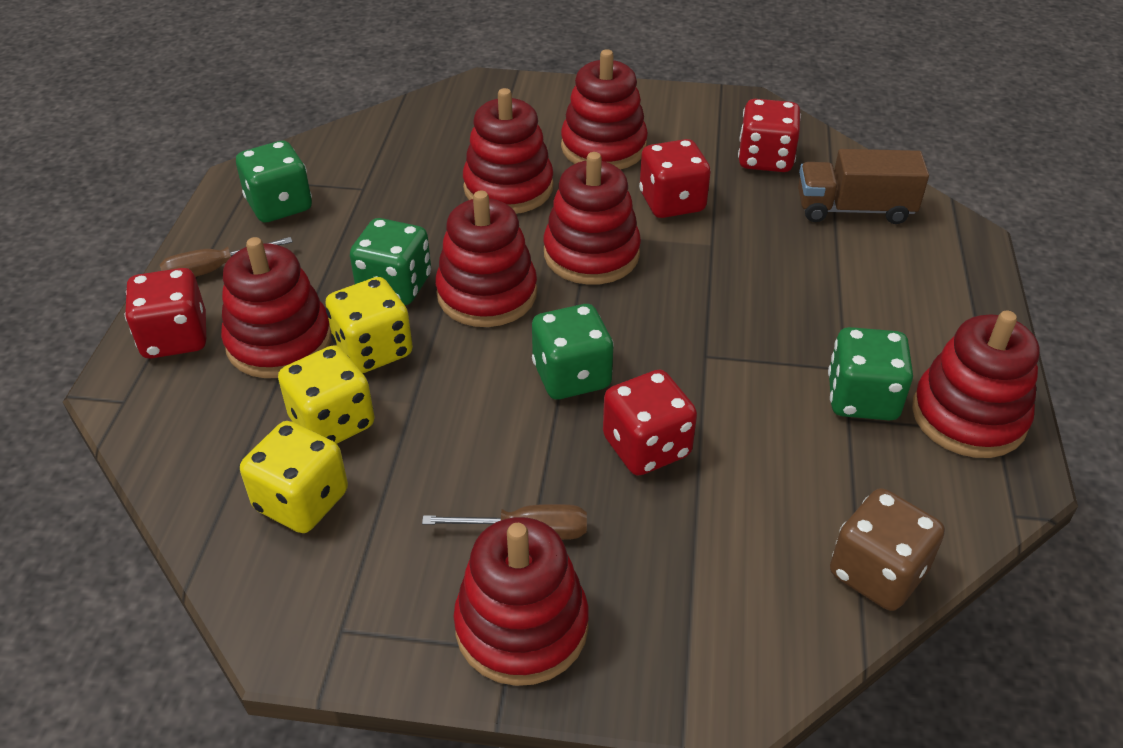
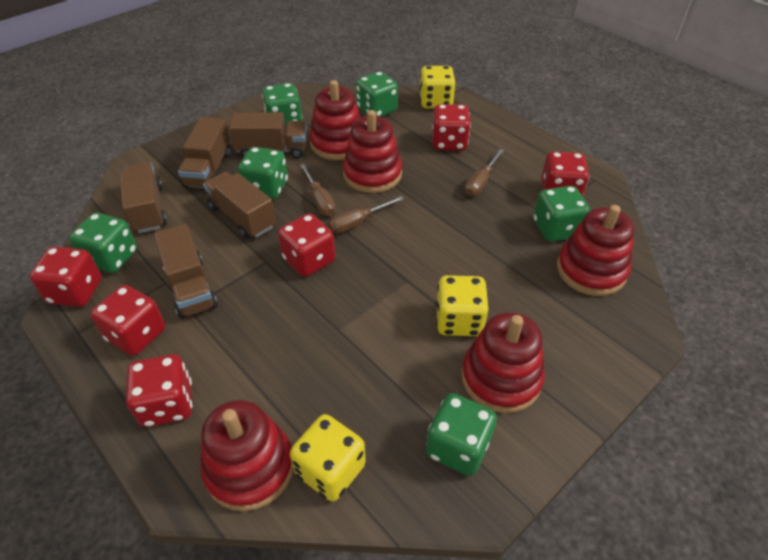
brown dice: 1 -> 0
brown screwdriver: 2 -> 3
brown truck: 1 -> 5
green dice: 4 -> 6
red dice: 4 -> 6
red stacking toy: 7 -> 5

